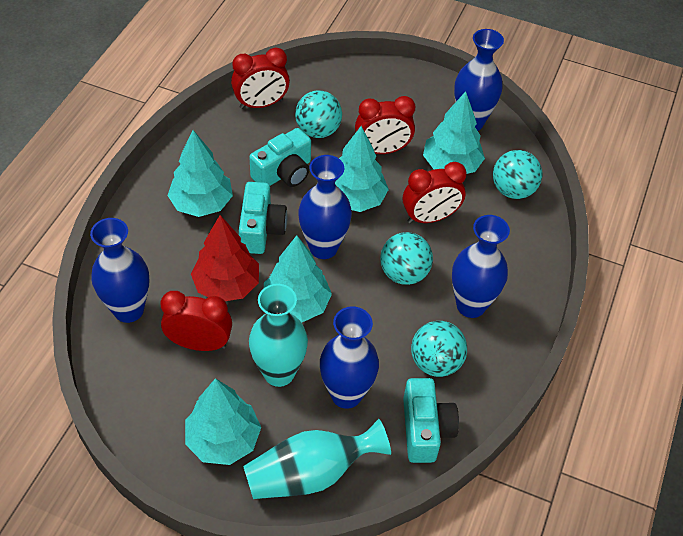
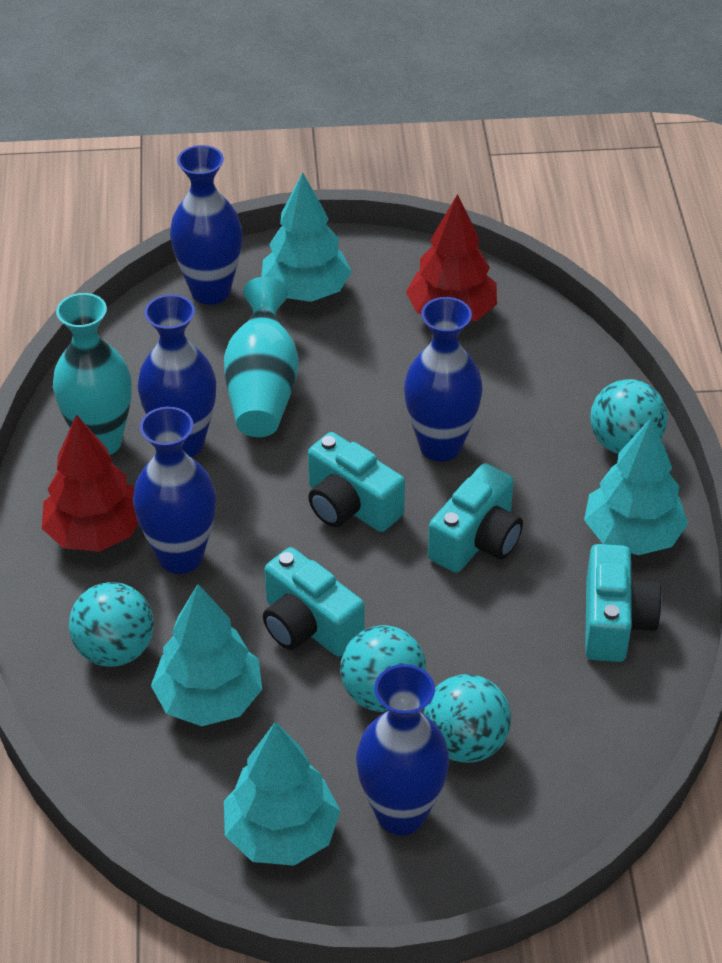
red clock: 4 -> 0
red tree: 1 -> 2
turquoise camera: 3 -> 4
turquoise tree: 5 -> 4

